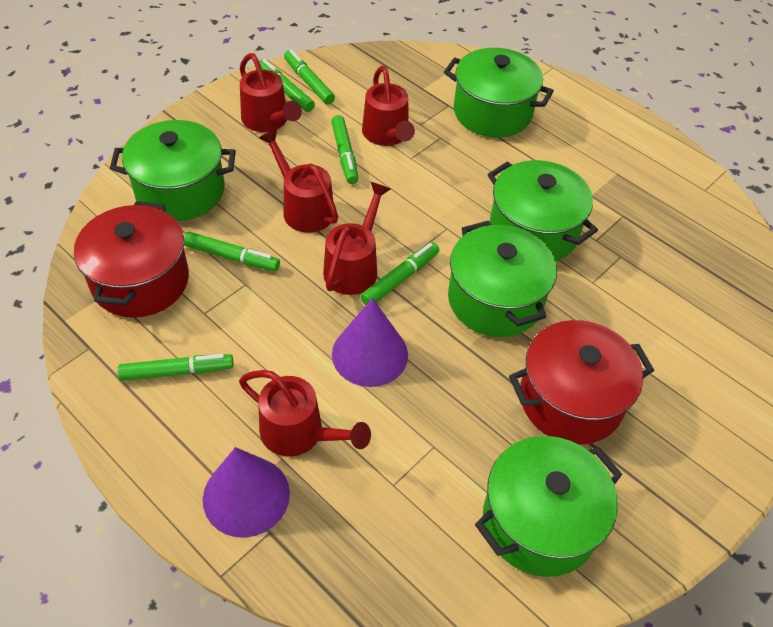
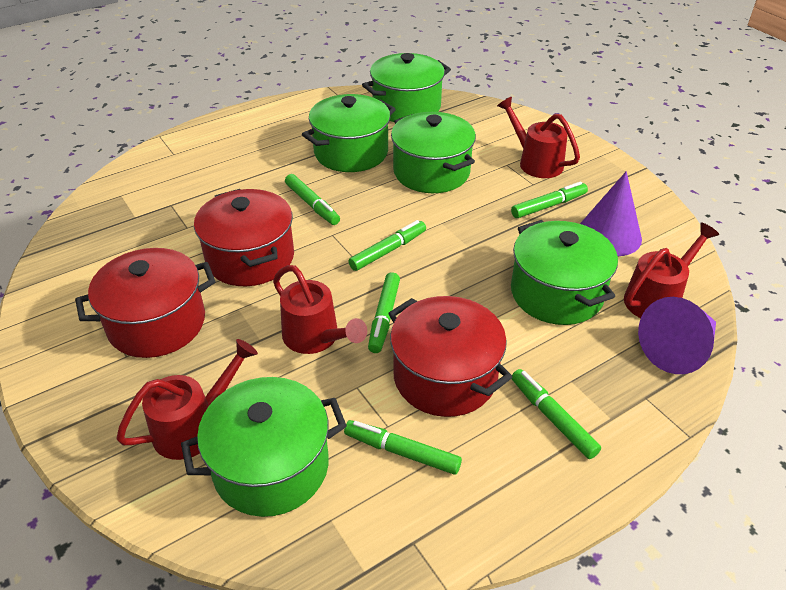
red pot: 2 -> 3
red watering can: 5 -> 4

